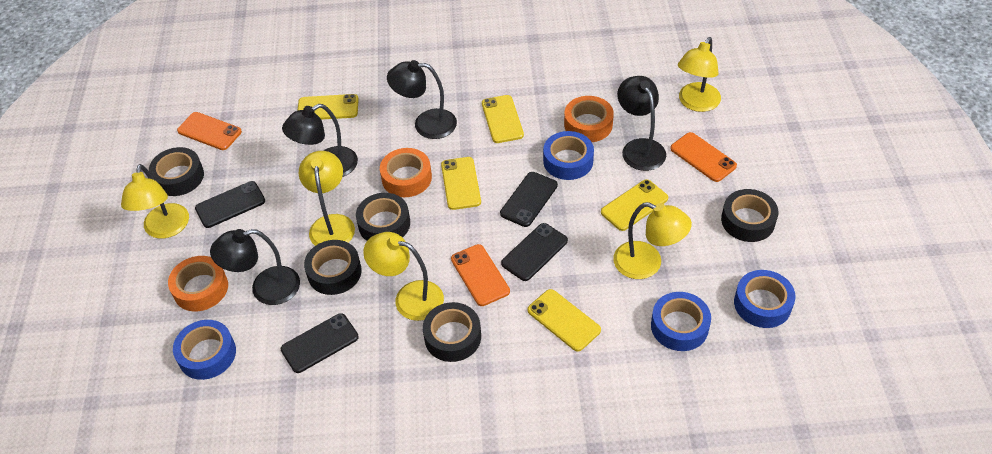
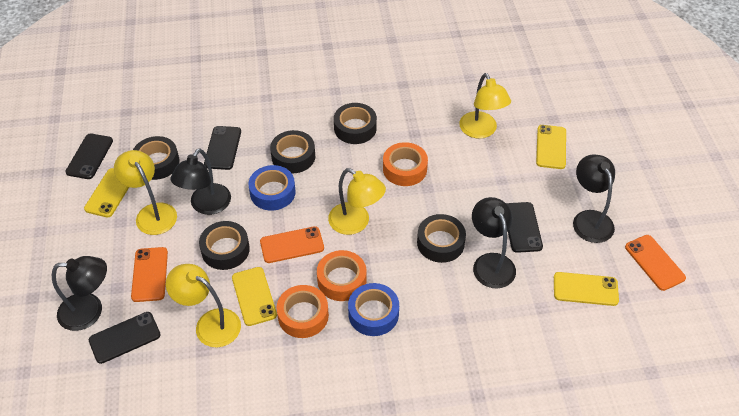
blue tape: 4 -> 2
yellow lamp: 5 -> 4
yellow phone: 5 -> 4

